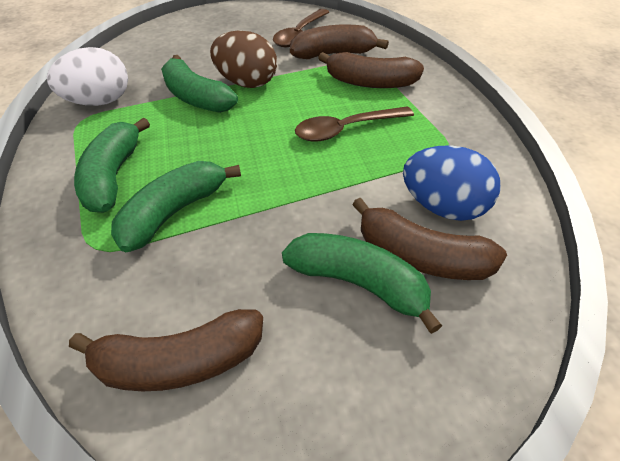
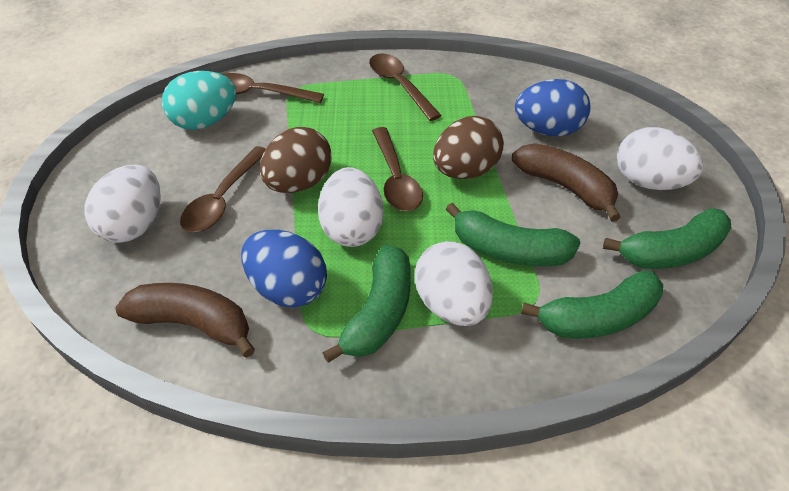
blue egg: 1 -> 2
brown banana: 4 -> 2
brown egg: 1 -> 2
brown spoon: 2 -> 4
turquoise egg: 0 -> 1
white egg: 1 -> 4

